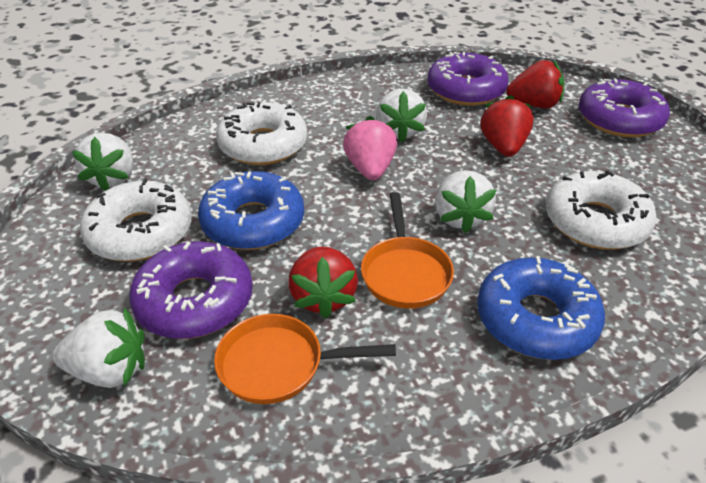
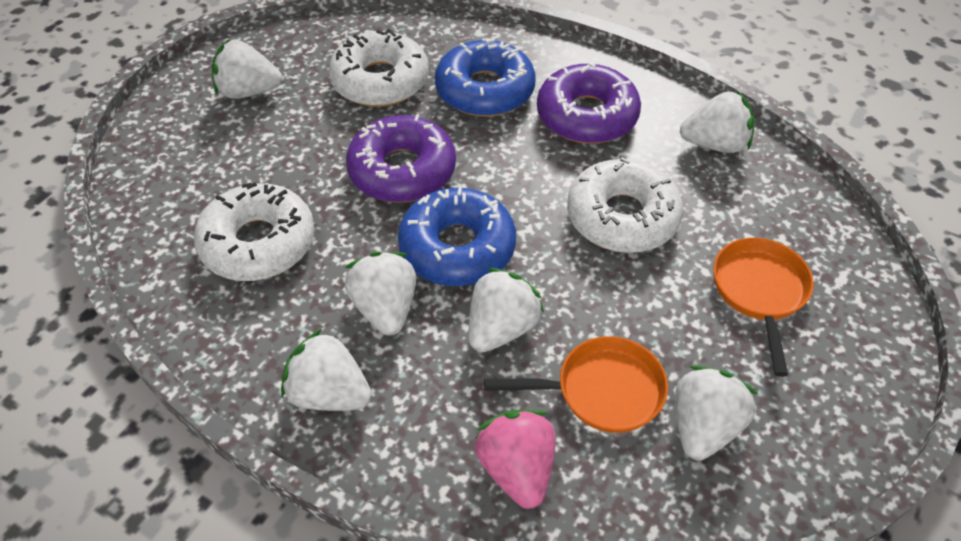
purple donut: 3 -> 2
red strawberry: 3 -> 0
white strawberry: 4 -> 6

